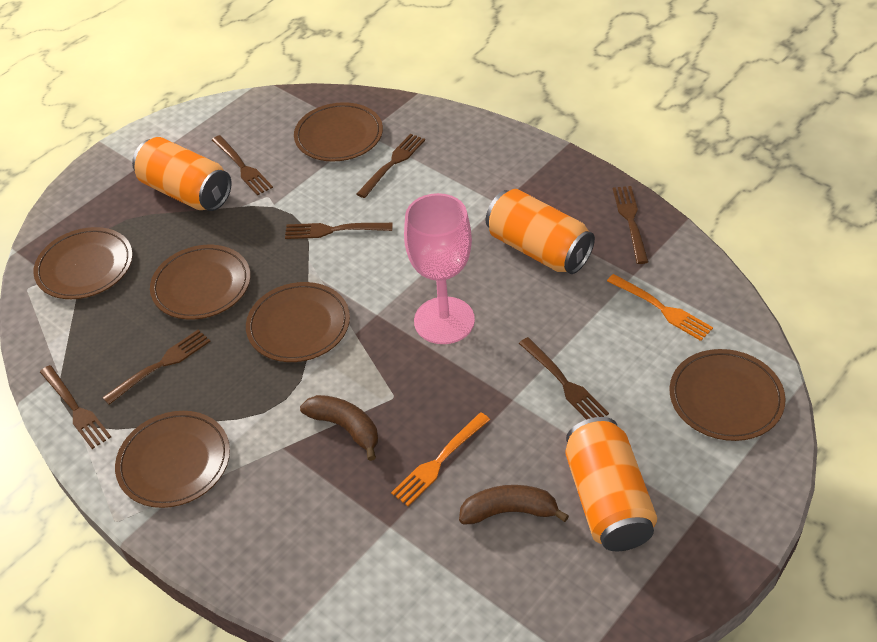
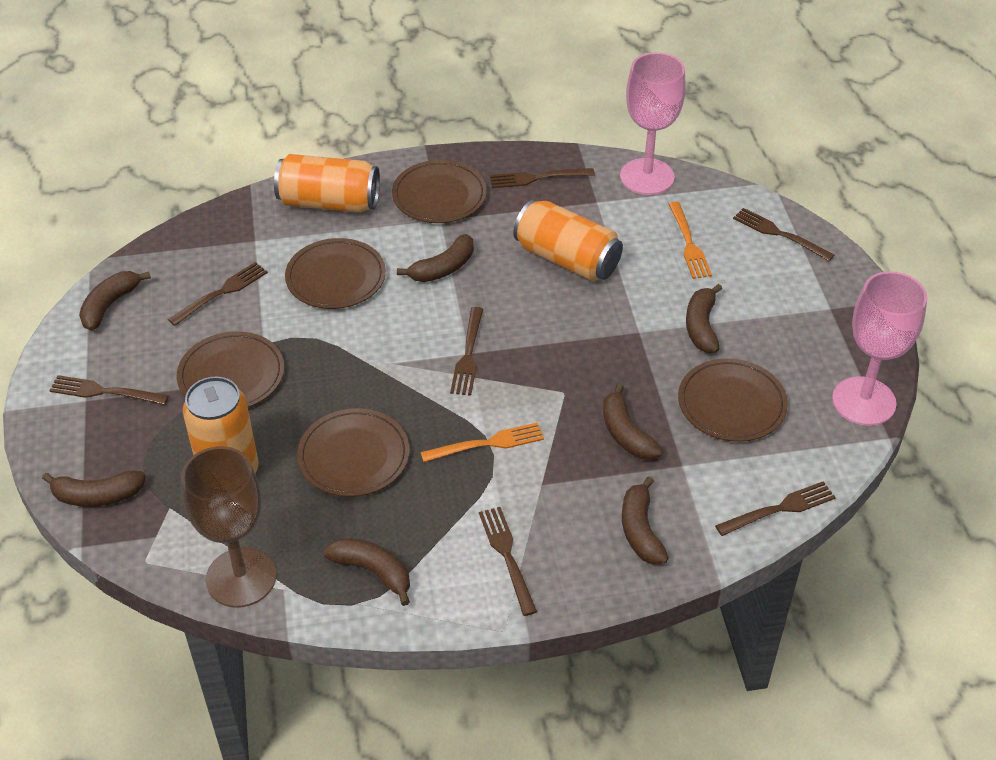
brown banana: 2 -> 7
brown goblet: 0 -> 1
brown plate: 6 -> 5
pink goblet: 1 -> 2

